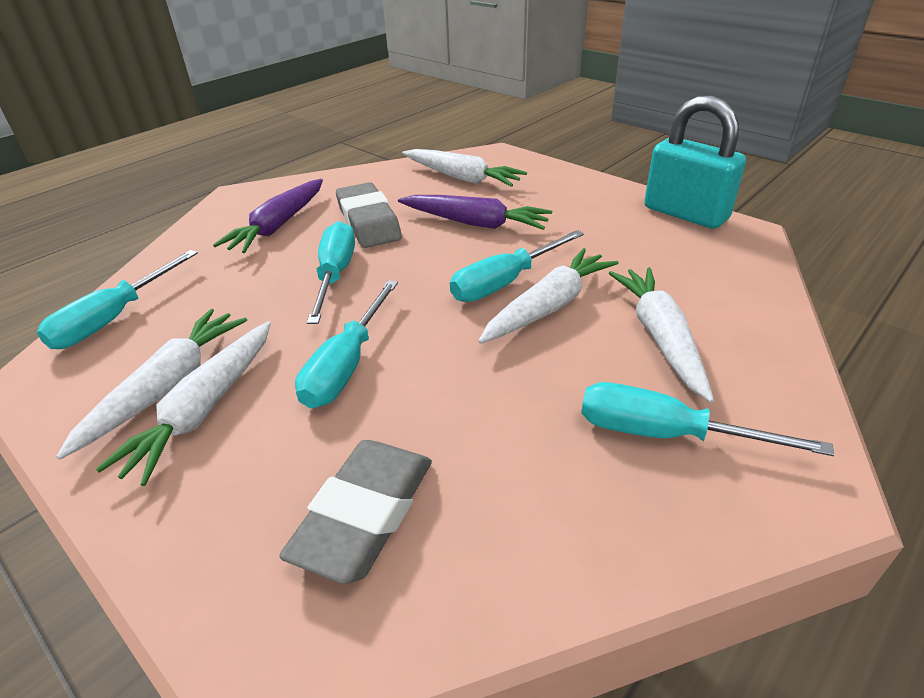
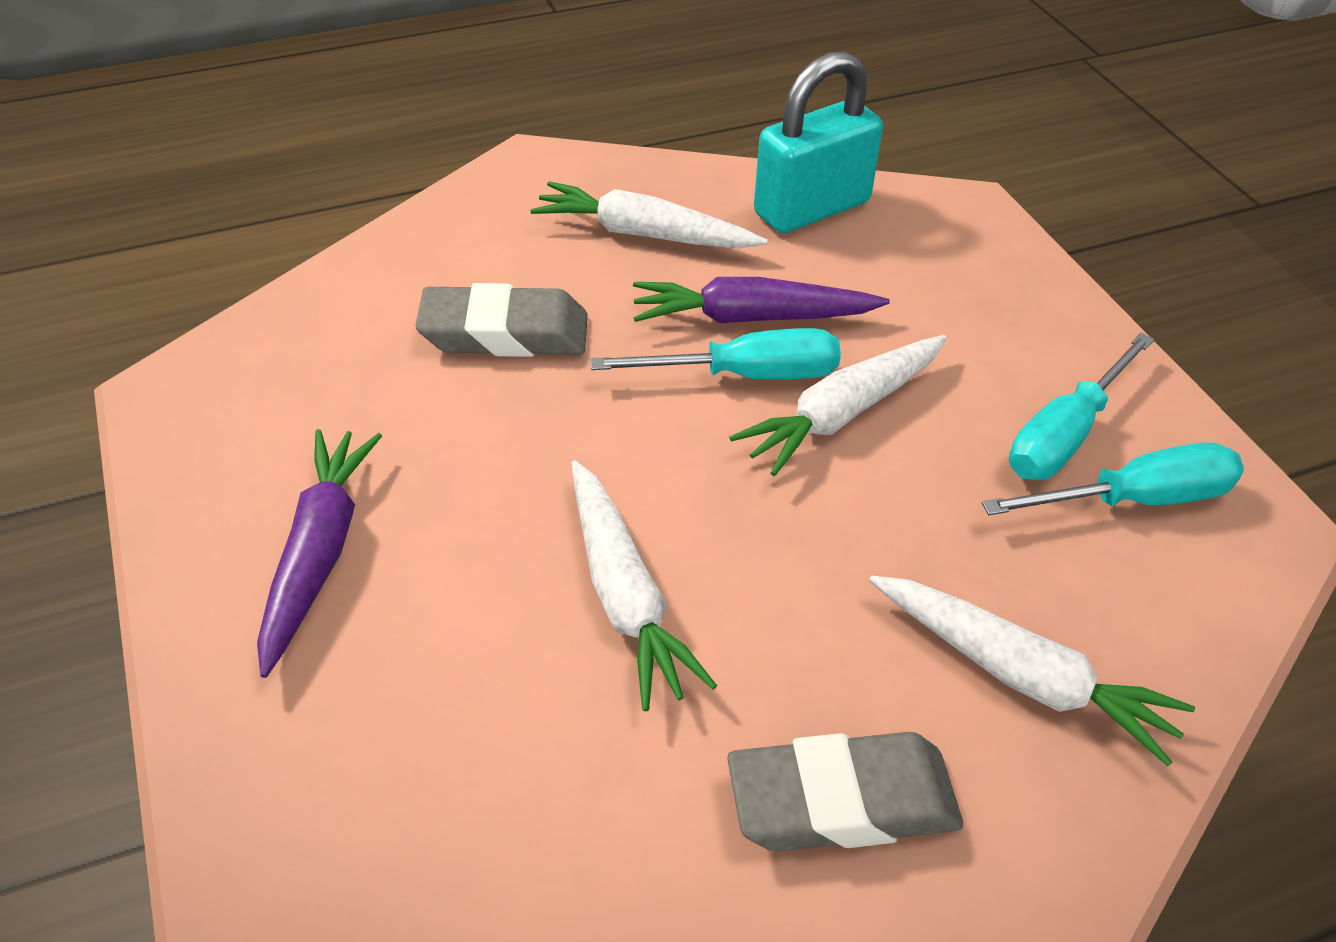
turquoise screwdriver: 5 -> 3
white carrot: 5 -> 4

